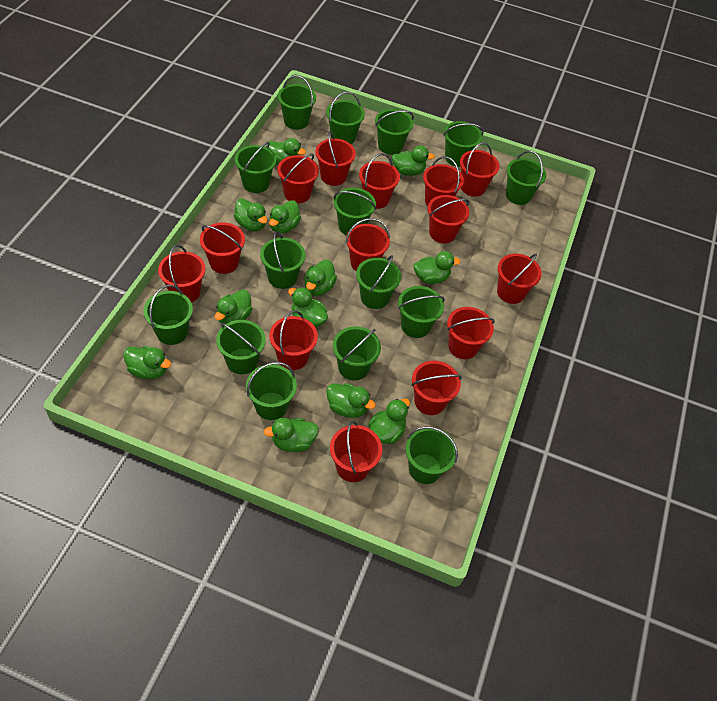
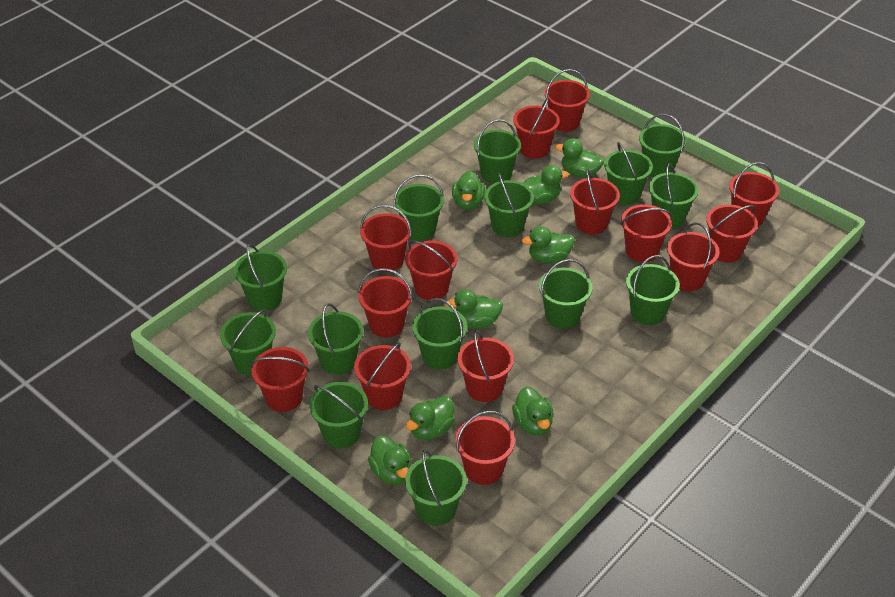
green bucket: 15 -> 14
green duck: 12 -> 8

